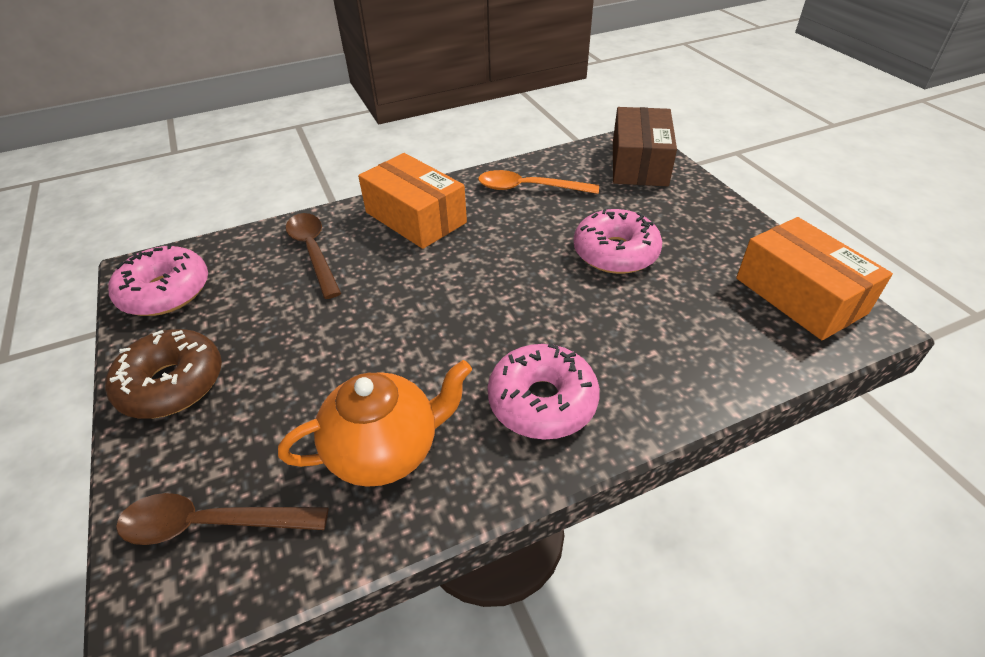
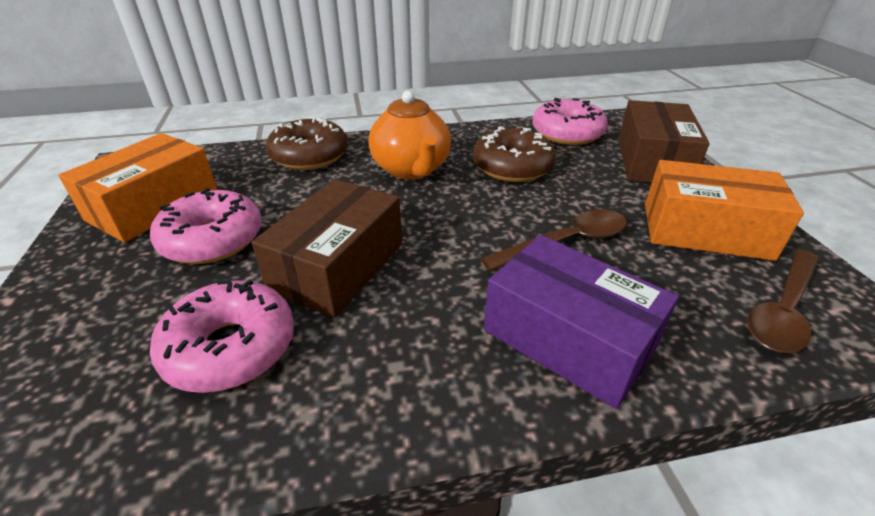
brown box: 1 -> 2
brown donut: 1 -> 2
orange spoon: 1 -> 0
purple box: 0 -> 1

